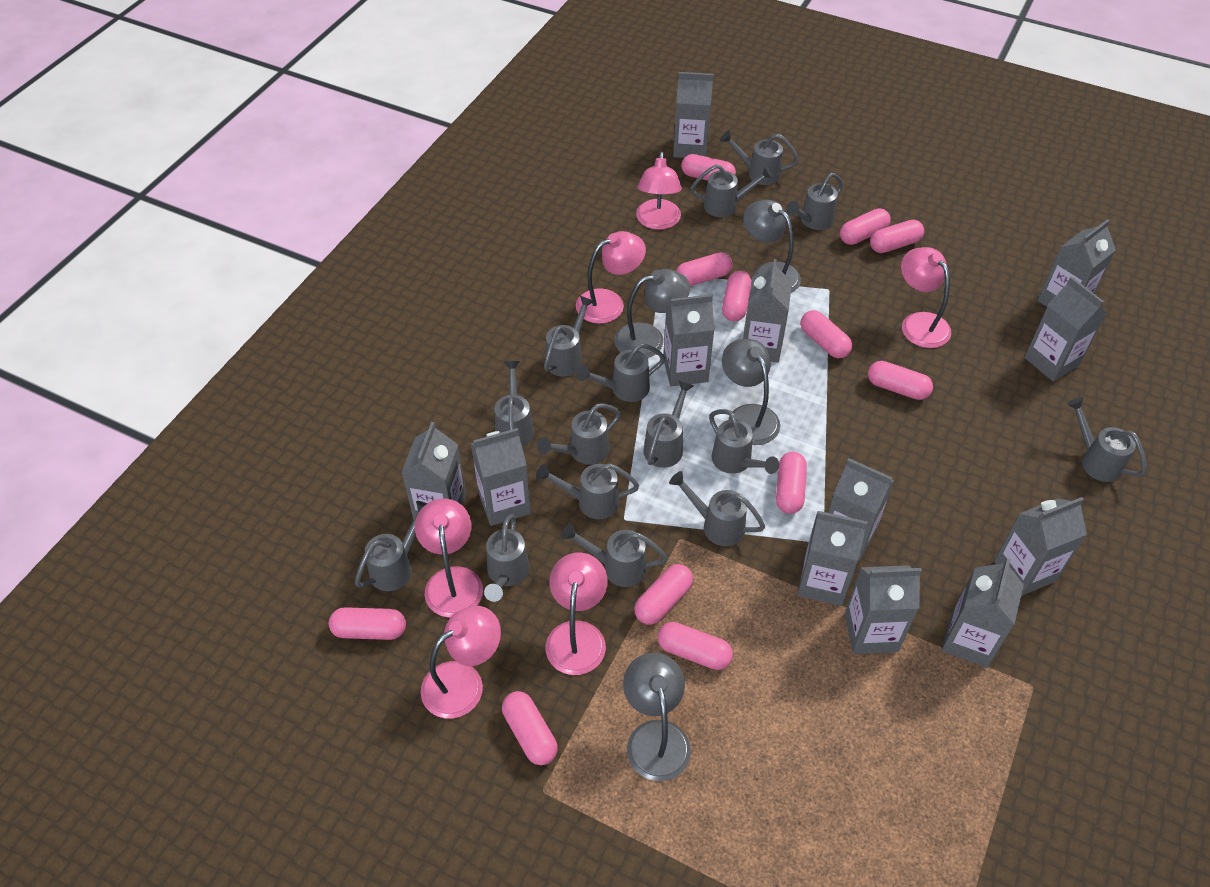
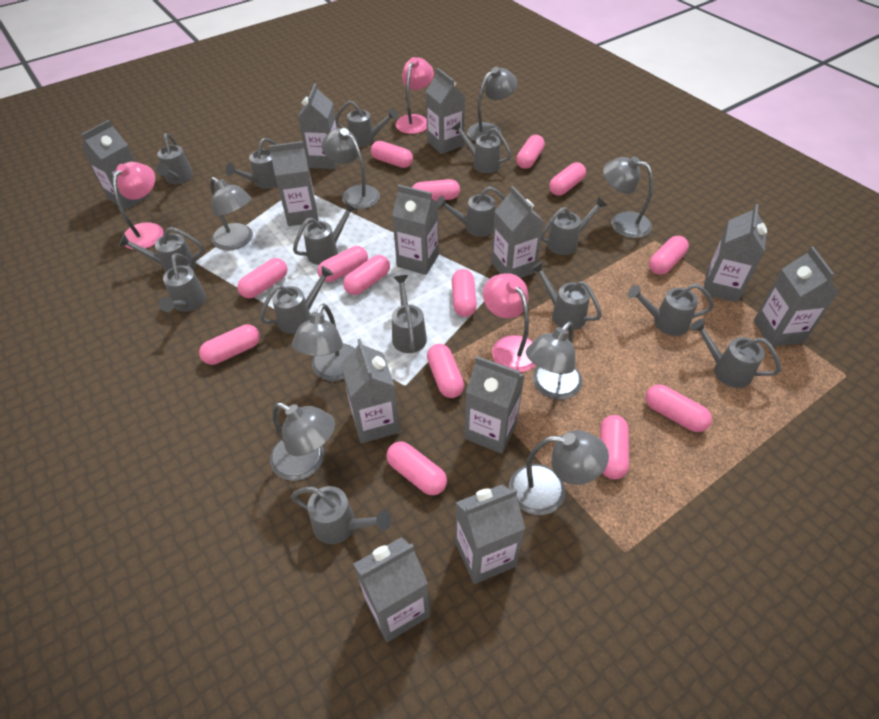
grey lamp: 4 -> 8
pink capsule: 12 -> 14
pink lamp: 6 -> 3

